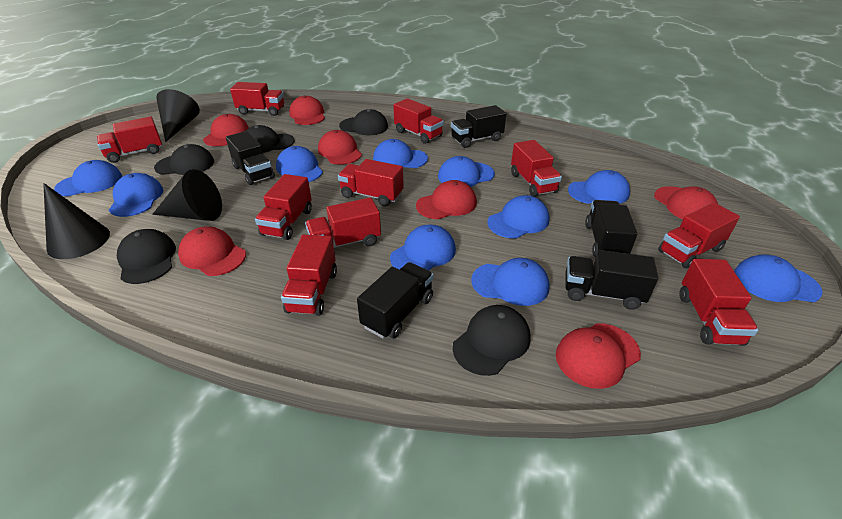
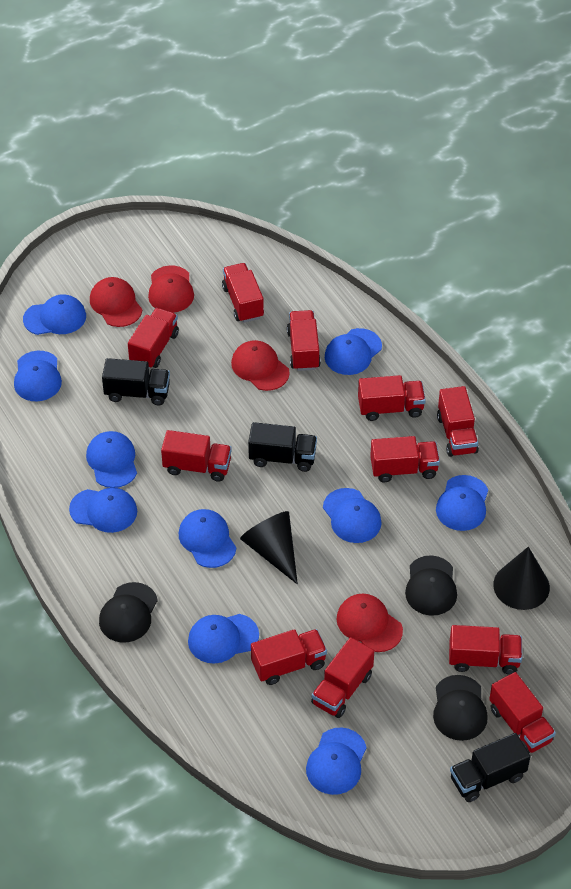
black cap: 5 -> 3
black cone: 3 -> 2
black truck: 5 -> 3
red cap: 7 -> 4
red truck: 10 -> 11

